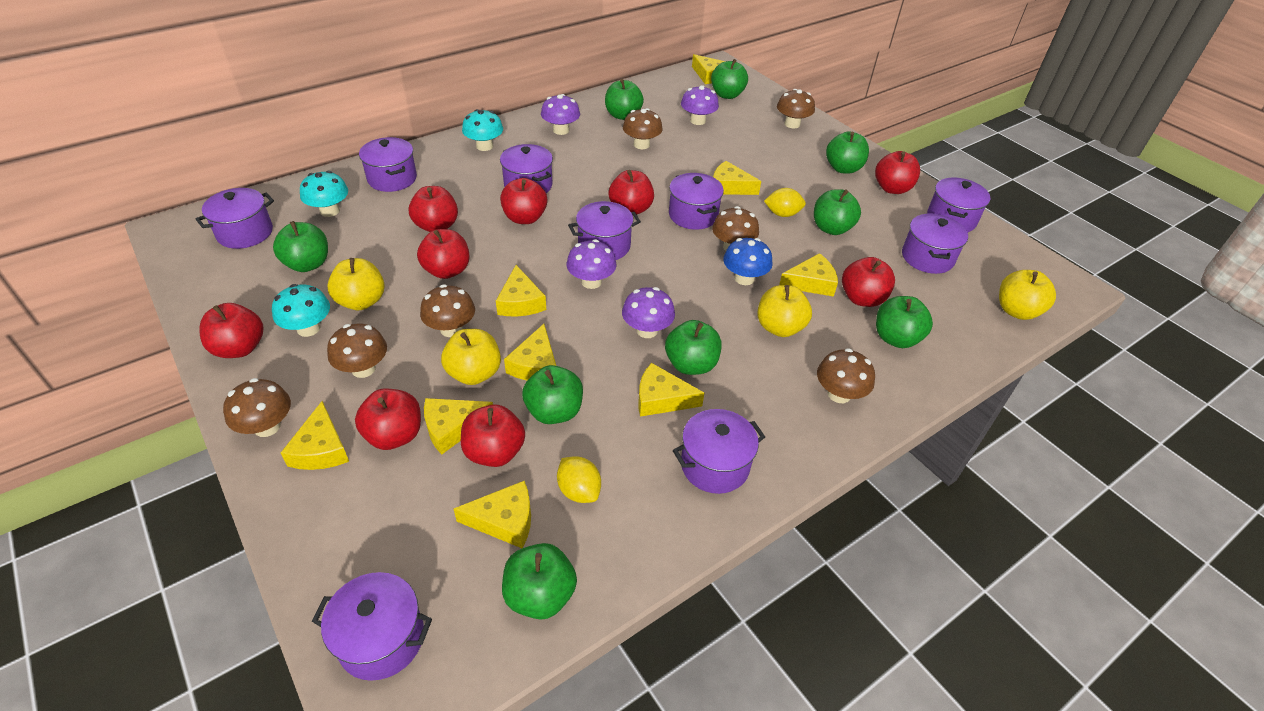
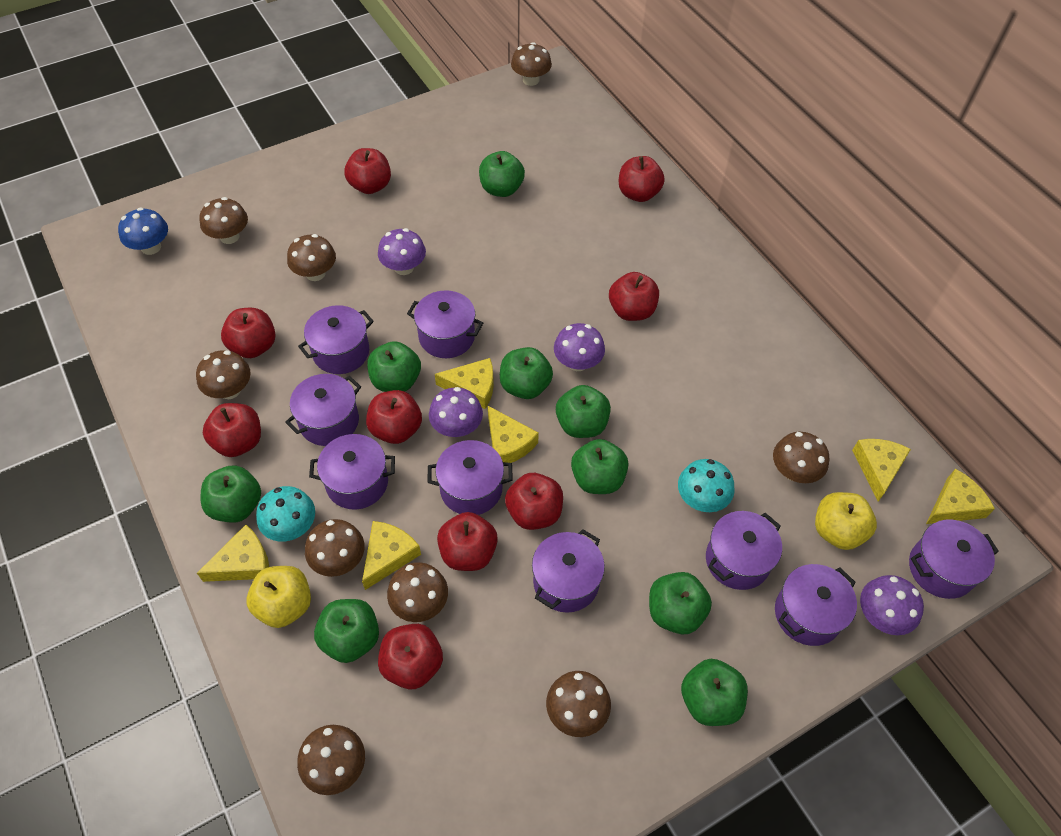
brown mushroom: 7 -> 9
turquoise mushroom: 3 -> 2
yellow apple: 4 -> 2
yellow cheese: 9 -> 6
yellow lemon: 2 -> 0

